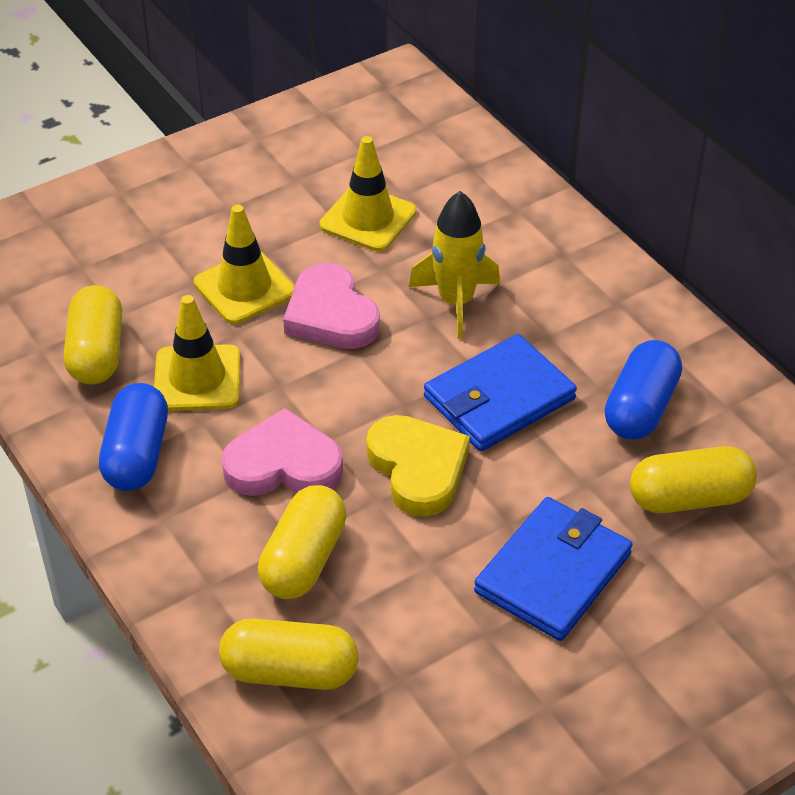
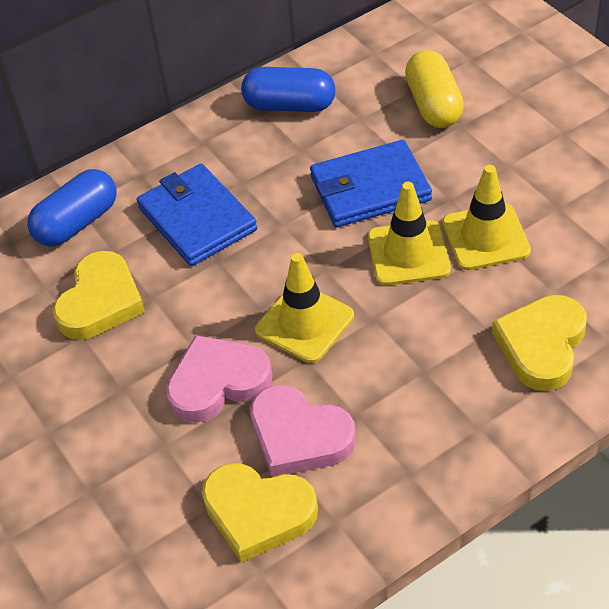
yellow capsule: 4 -> 1
yellow heart: 1 -> 3
yellow rocket: 1 -> 0

